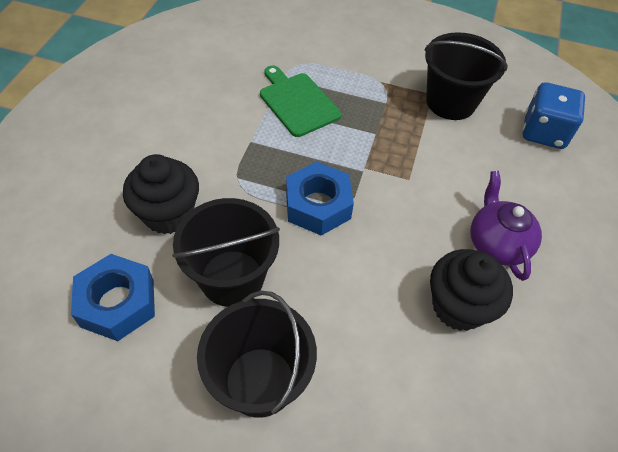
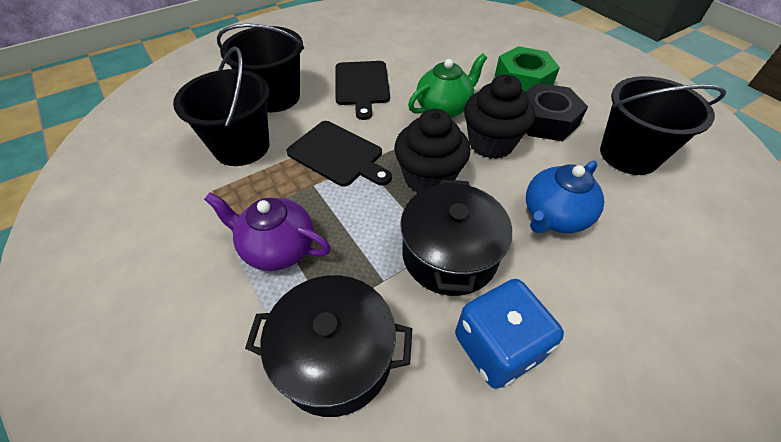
black cutting board: 0 -> 2
black nut: 0 -> 1
black pot: 0 -> 2
blue nut: 2 -> 0
blue teapot: 0 -> 1
green cutting board: 1 -> 0
green nut: 0 -> 1
green teapot: 0 -> 1

